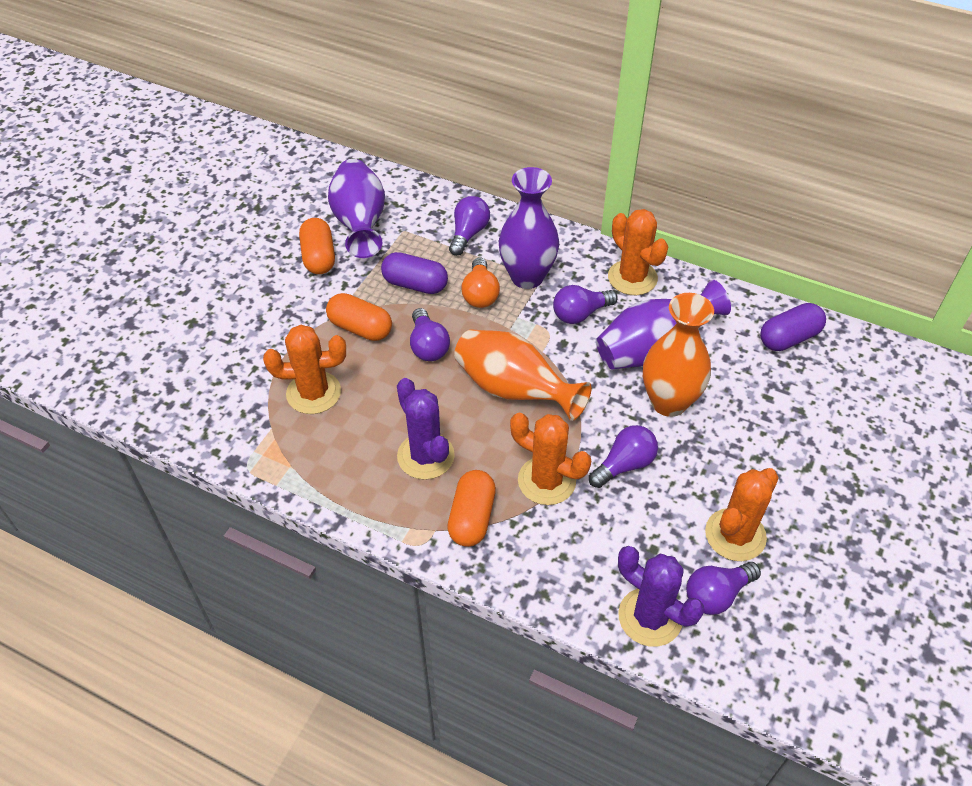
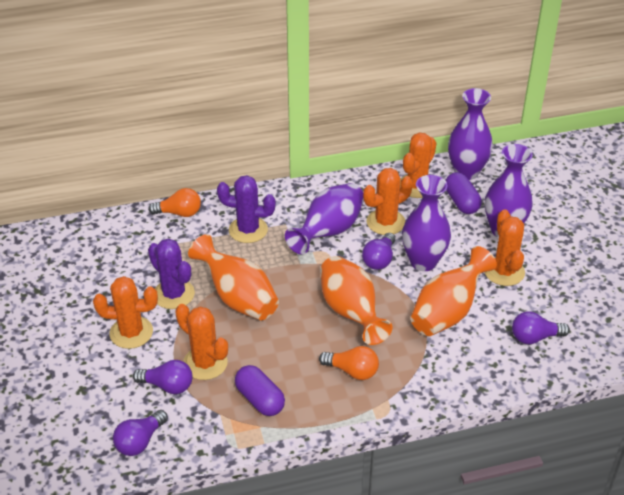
orange cactus: 4 -> 5
orange capsule: 3 -> 0
orange light bulb: 1 -> 2
orange vase: 2 -> 3
purple light bulb: 5 -> 4
purple vase: 3 -> 4

